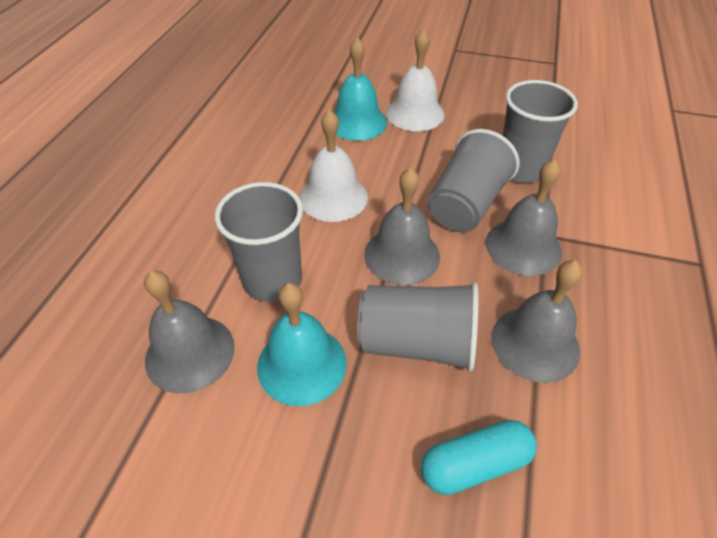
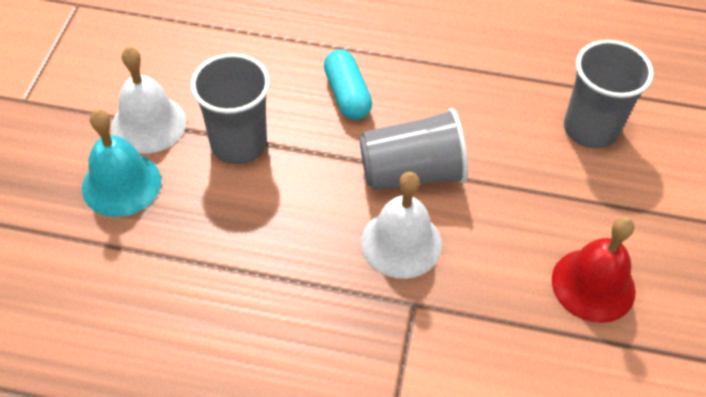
grey bell: 4 -> 0
grey cup: 4 -> 3
red bell: 0 -> 1
turquoise bell: 2 -> 1

